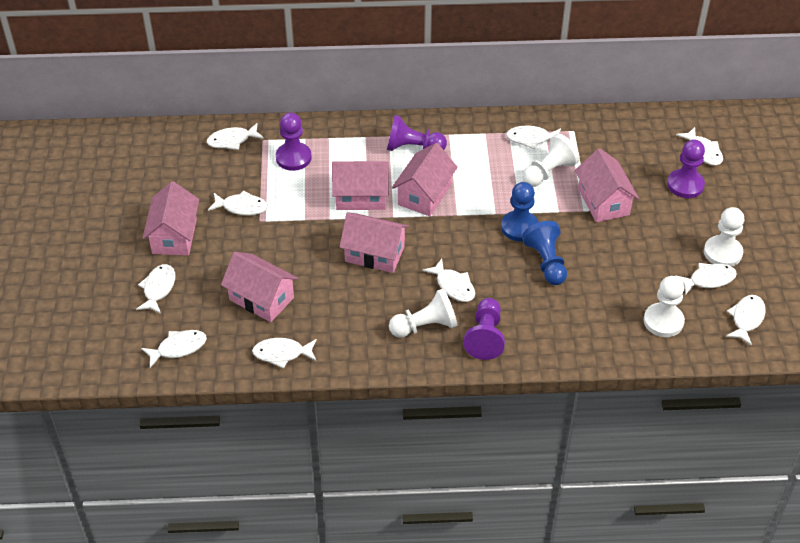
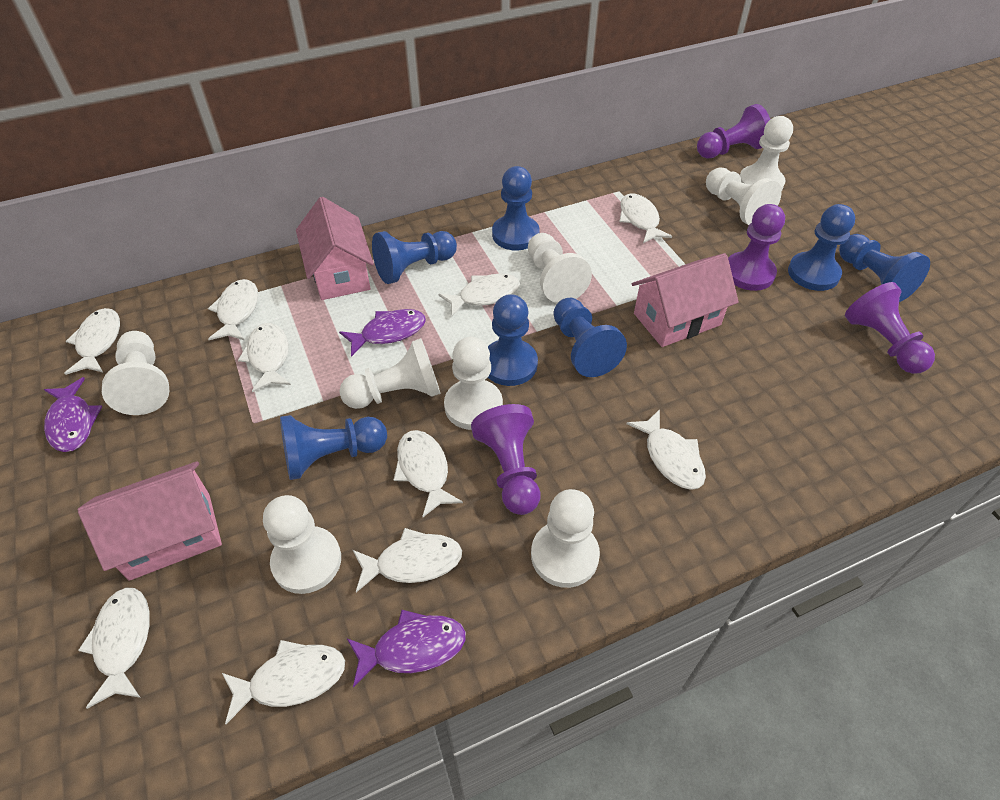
blue pawn: 2 -> 7
pink house: 6 -> 3
purple fish: 0 -> 3
white pawn: 4 -> 8

